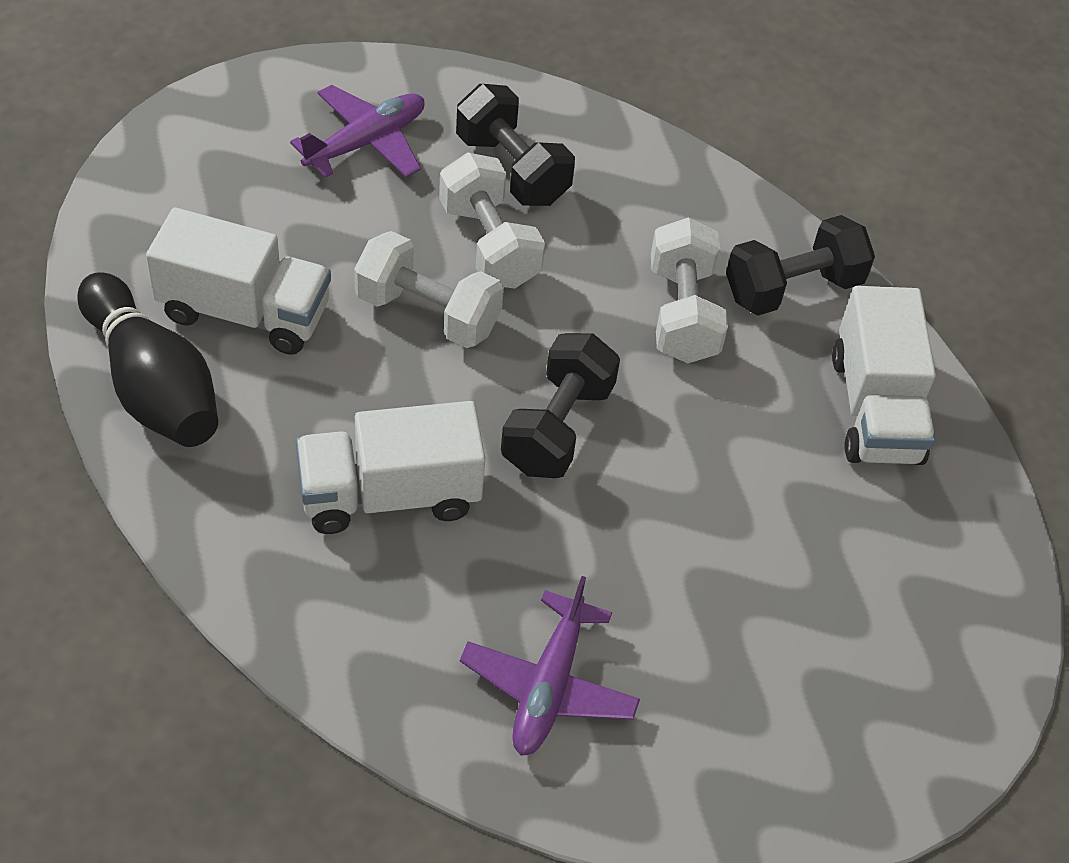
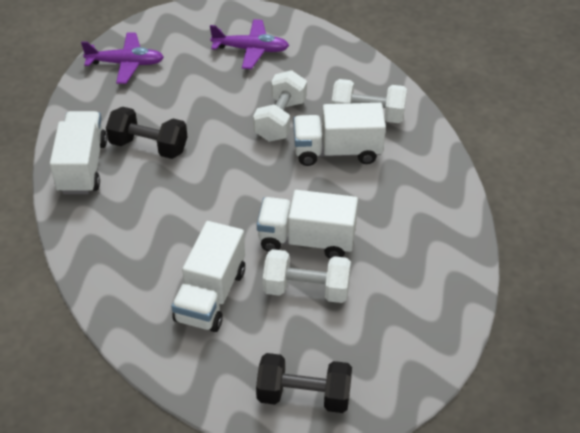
black bowling pin: 1 -> 0
black dumbbell: 3 -> 2
white truck: 3 -> 4

